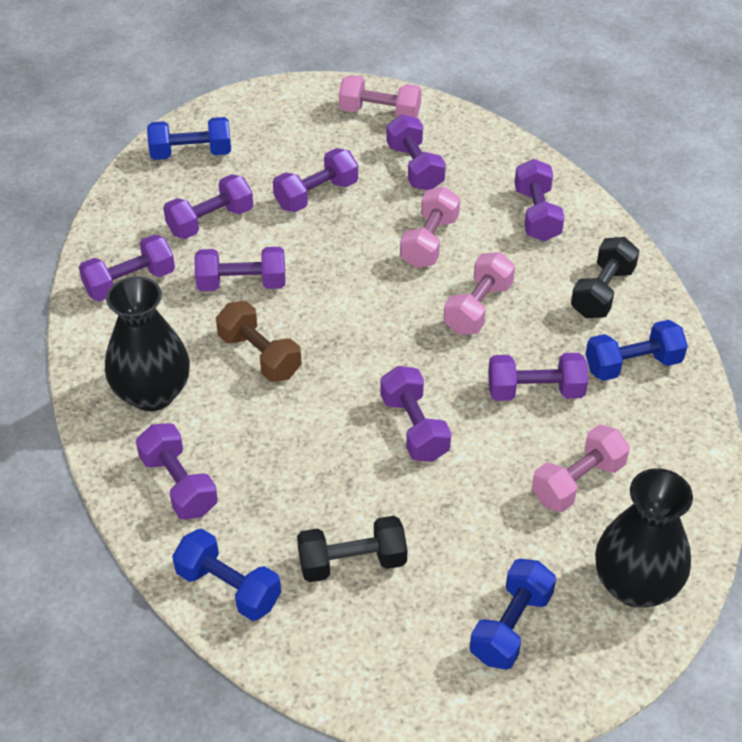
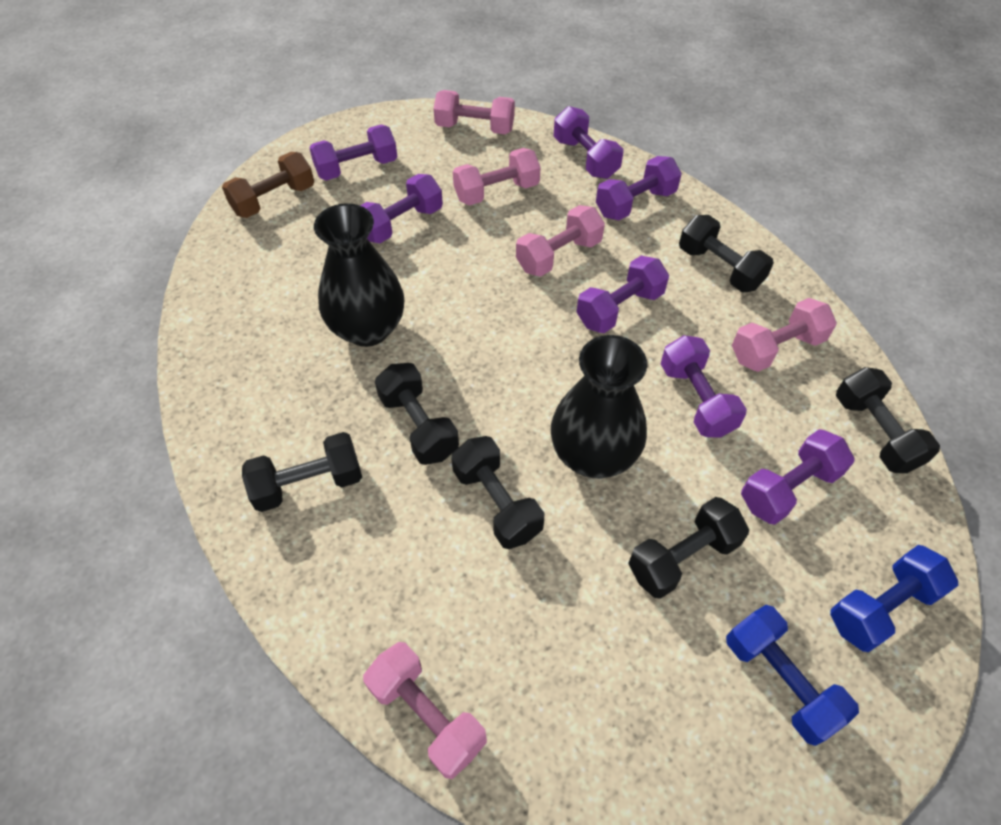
black dumbbell: 2 -> 6
blue dumbbell: 4 -> 2
pink dumbbell: 4 -> 5
purple dumbbell: 9 -> 7

